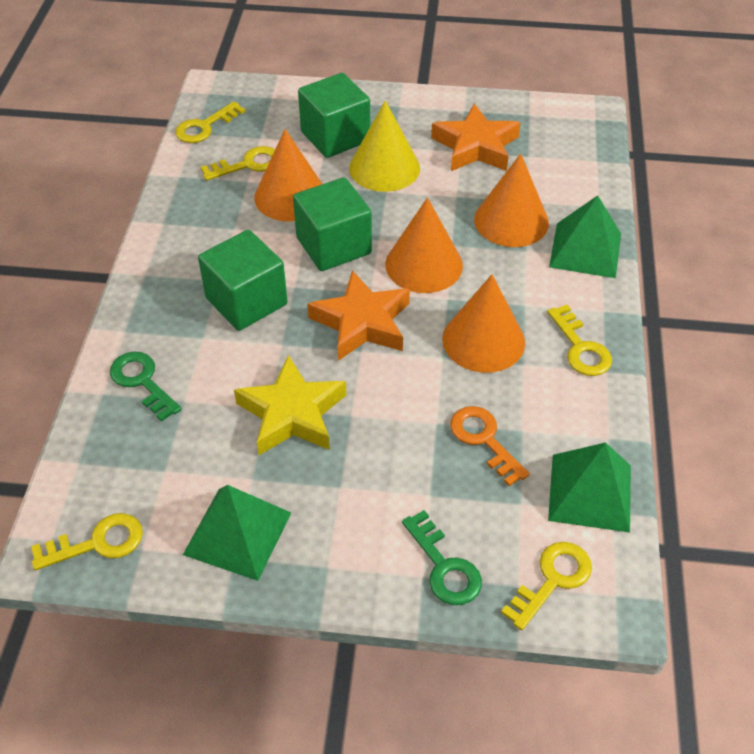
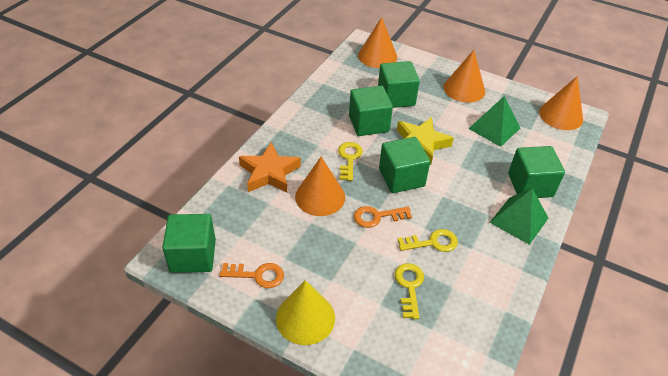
green cube: 3 -> 5
green key: 2 -> 0
green pyramid: 3 -> 2
orange key: 1 -> 2
orange star: 2 -> 1
yellow key: 5 -> 3

